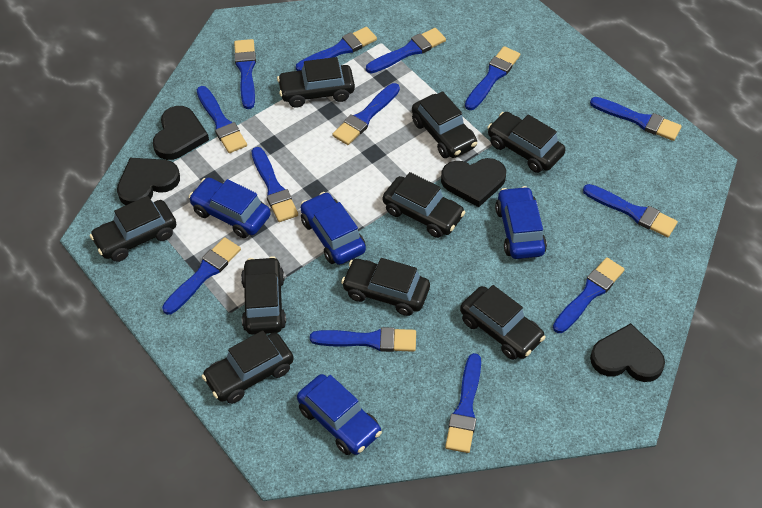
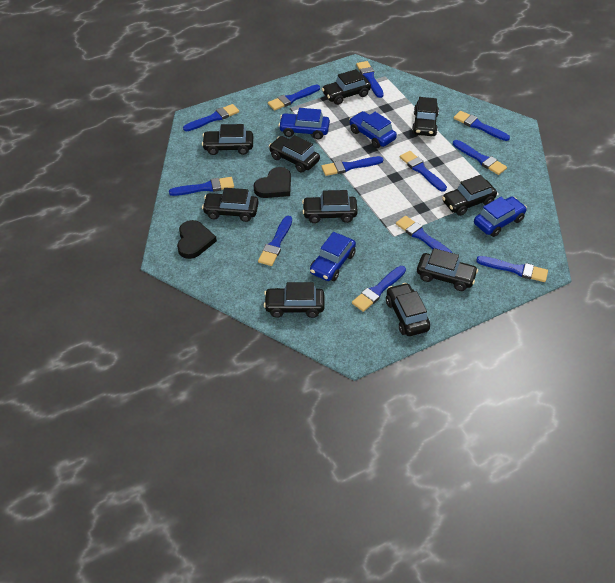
black car: 9 -> 10
black heart: 4 -> 2
blue brush: 13 -> 12

